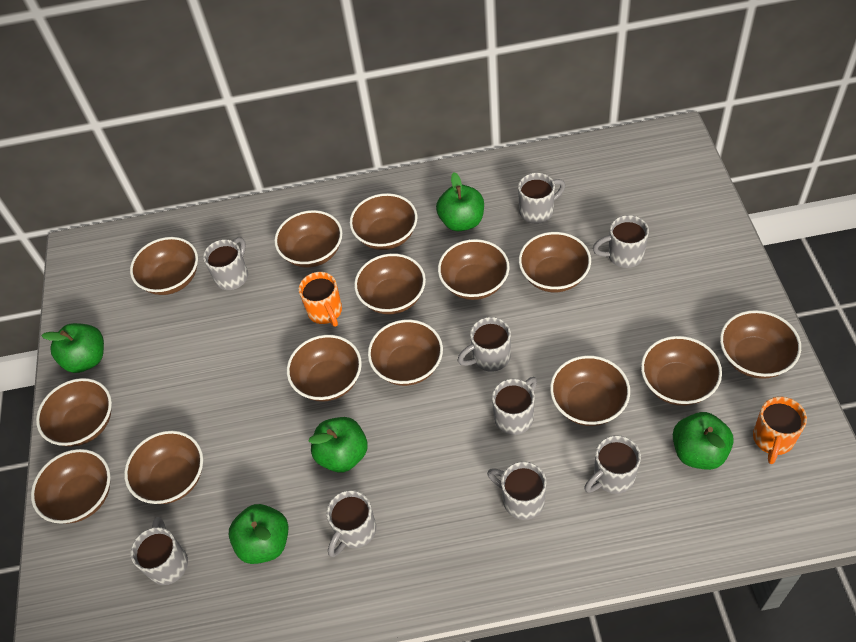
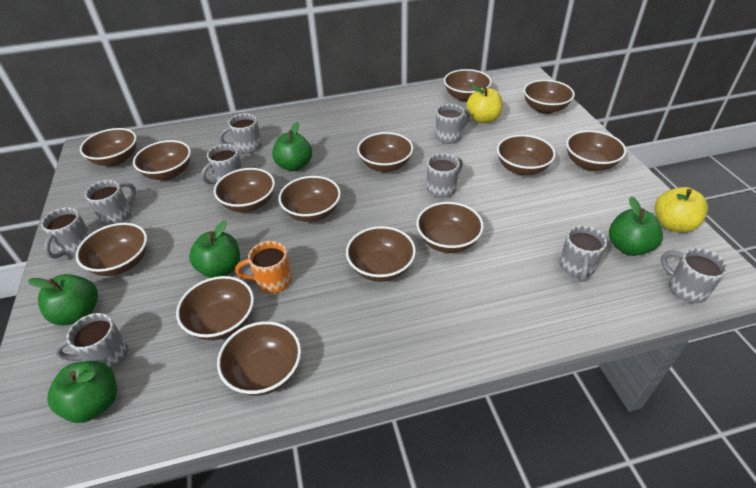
orange mug: 2 -> 1
yellow apple: 0 -> 2

